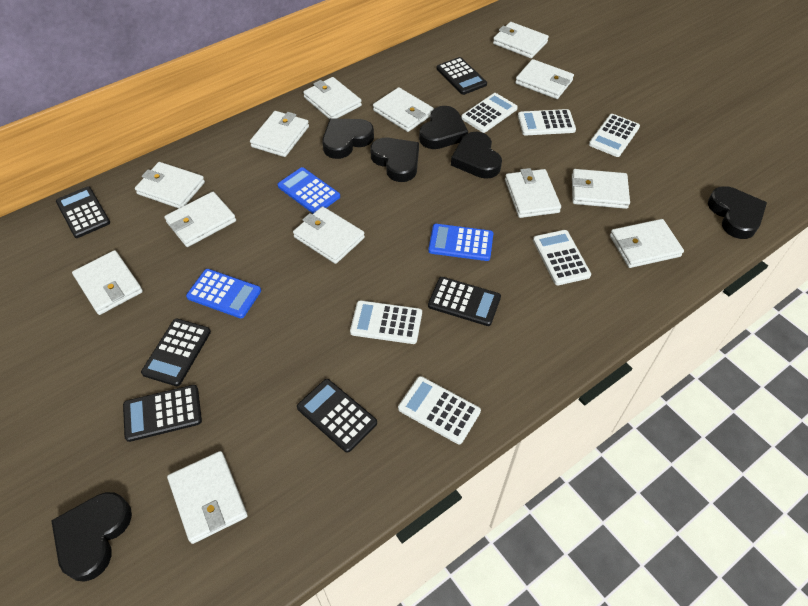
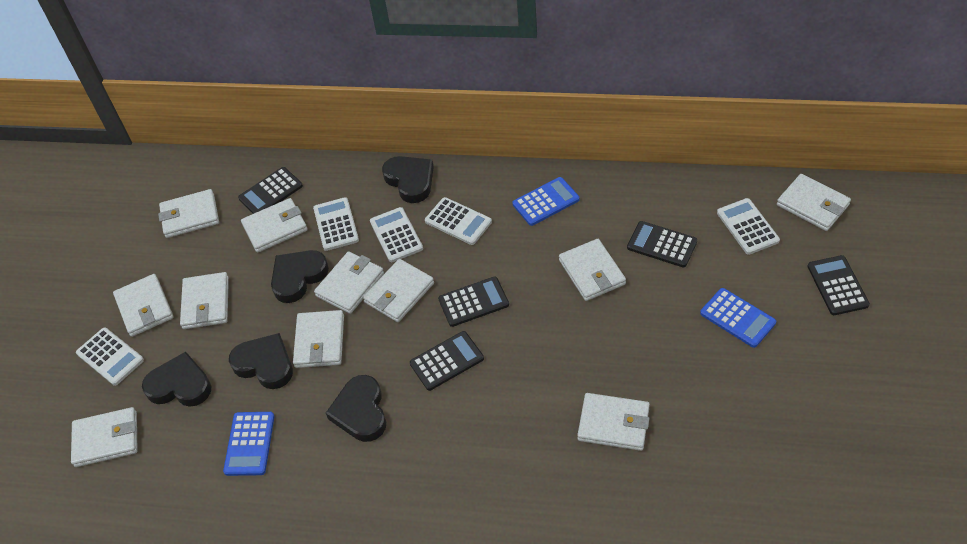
black calculator: 6 -> 5
black heart: 6 -> 5
white calculator: 6 -> 5
white wallet: 13 -> 11

